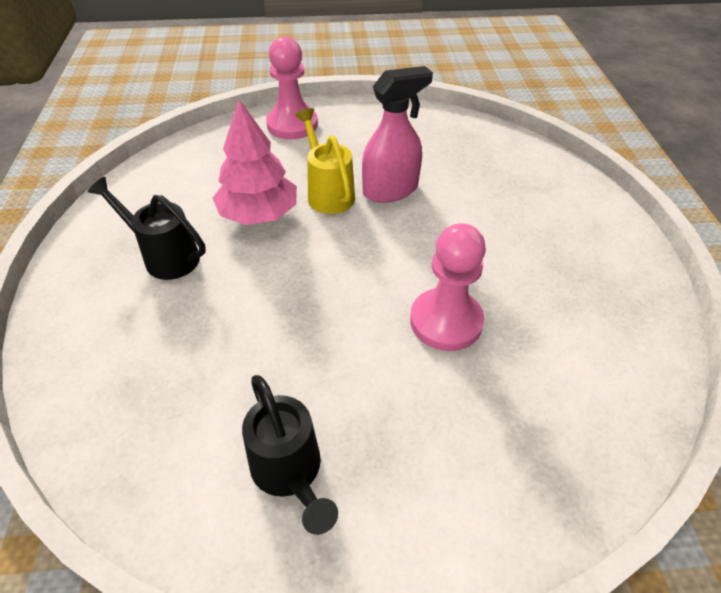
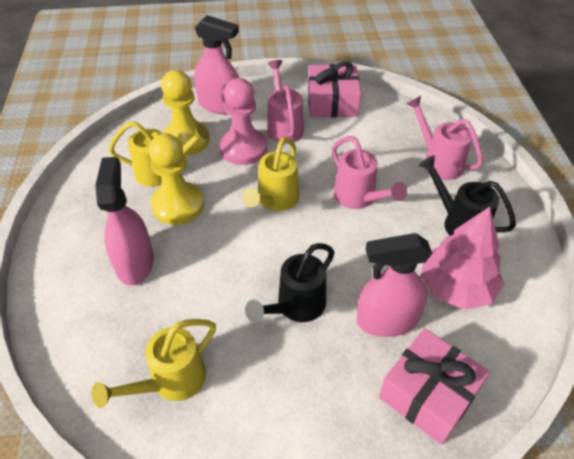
pink gift: 0 -> 2
pink pawn: 2 -> 1
pink spray bottle: 1 -> 3
pink watering can: 0 -> 3
yellow pawn: 0 -> 2
yellow watering can: 1 -> 3

